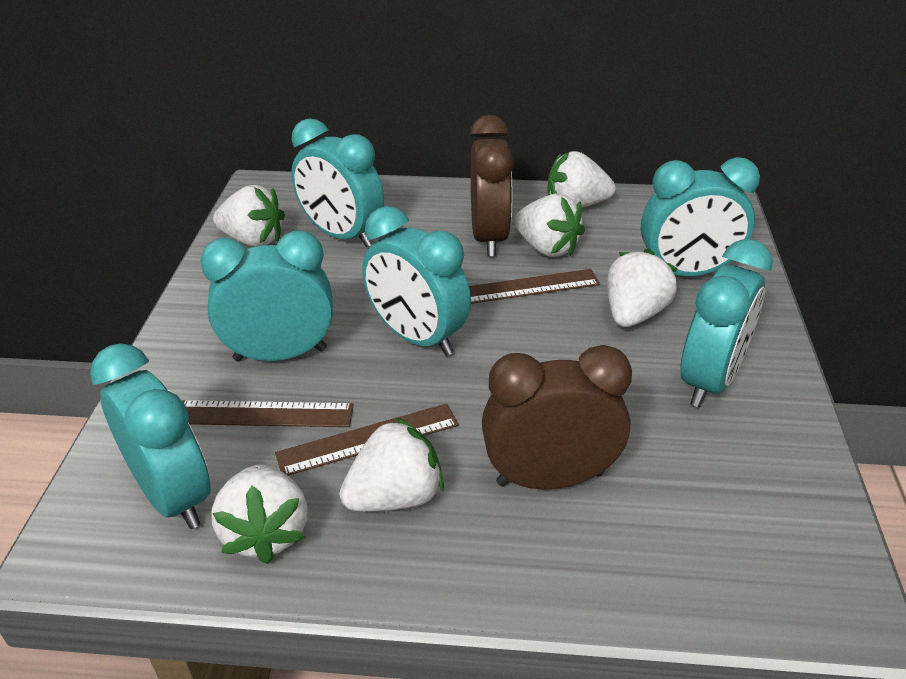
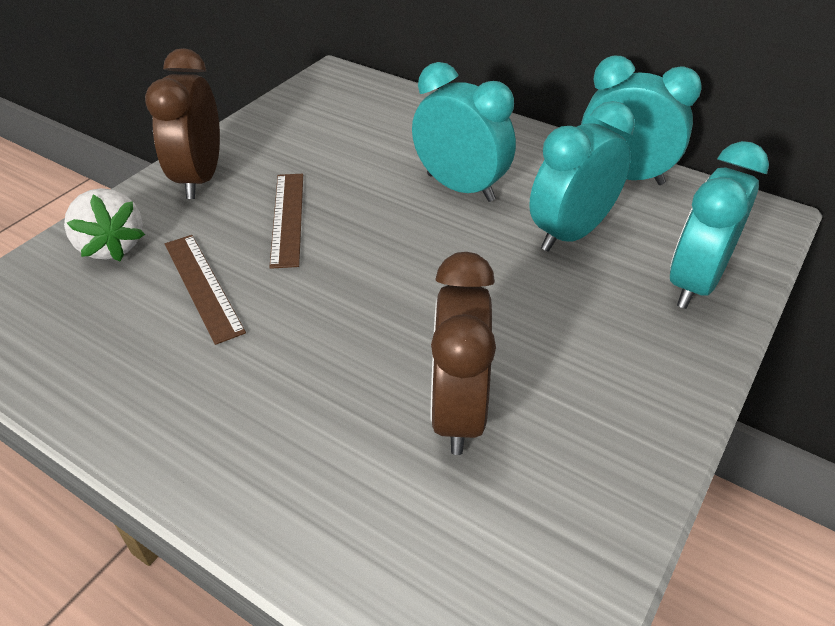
brown ruler: 3 -> 2
turquoise clock: 6 -> 4
white strawberry: 6 -> 1

